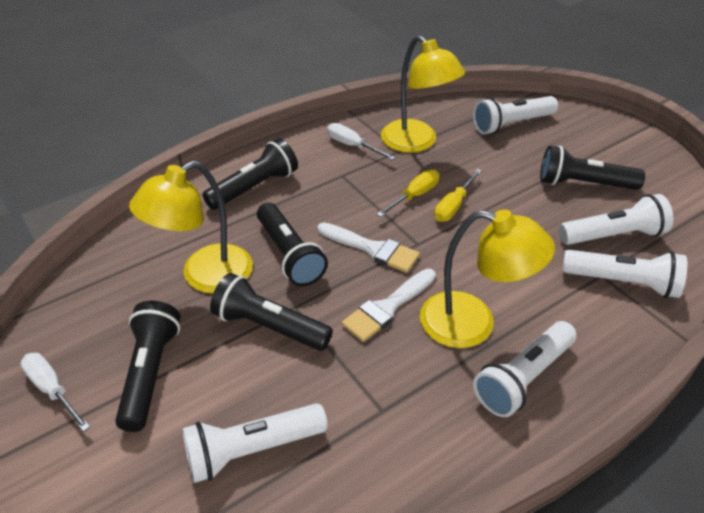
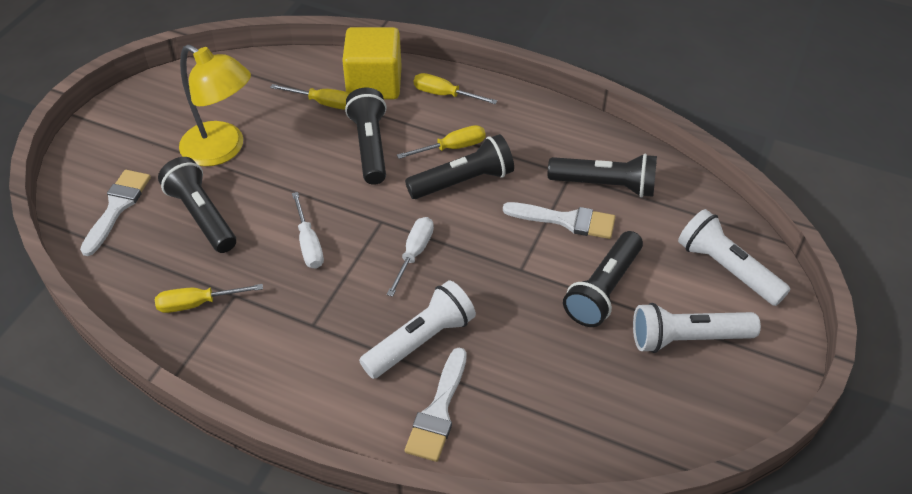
white brush: 2 -> 3
white flashlight: 5 -> 3
yellow cube: 0 -> 1
yellow lamp: 3 -> 1
yellow screwdriver: 2 -> 4

